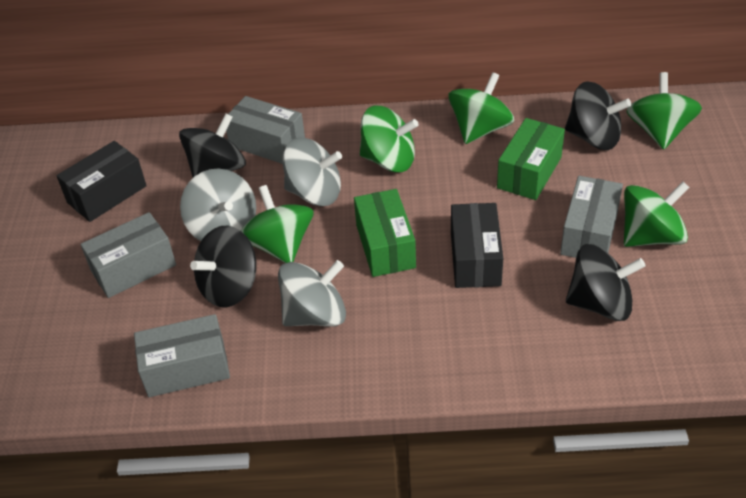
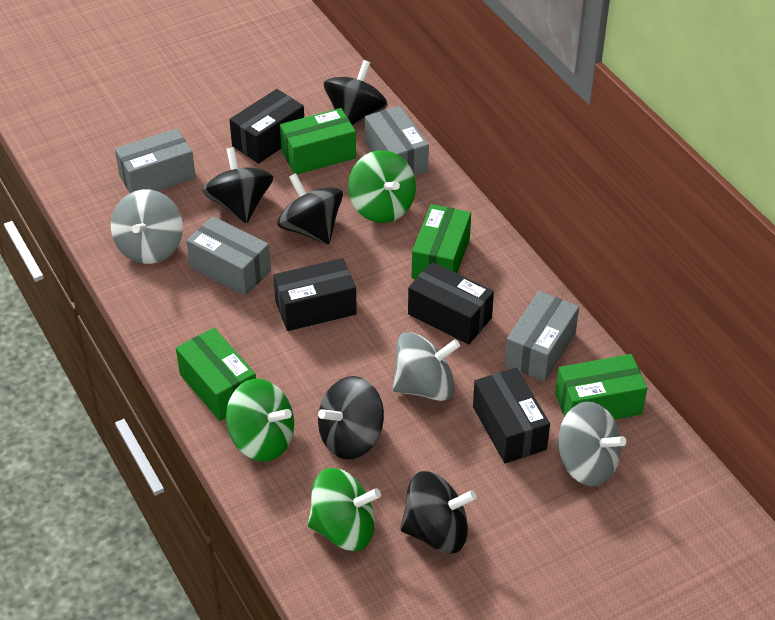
black box: 2 -> 4
black spinning top: 4 -> 5
green box: 2 -> 4
green spinning top: 5 -> 3

